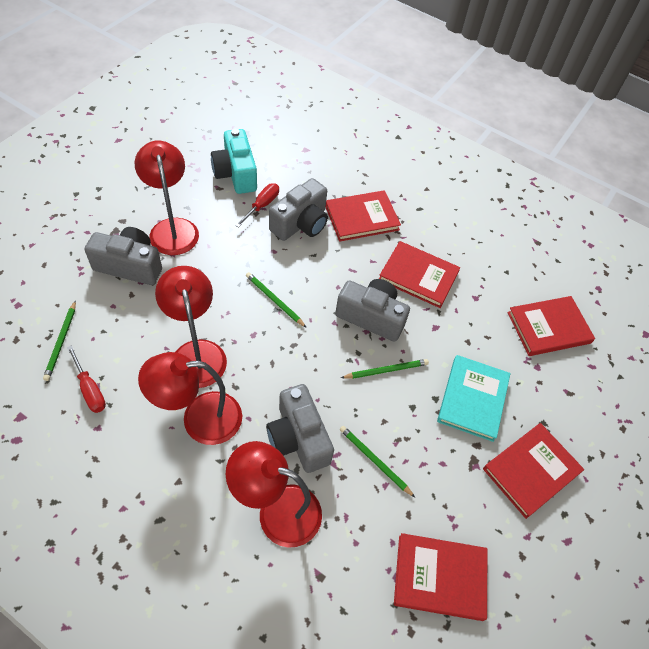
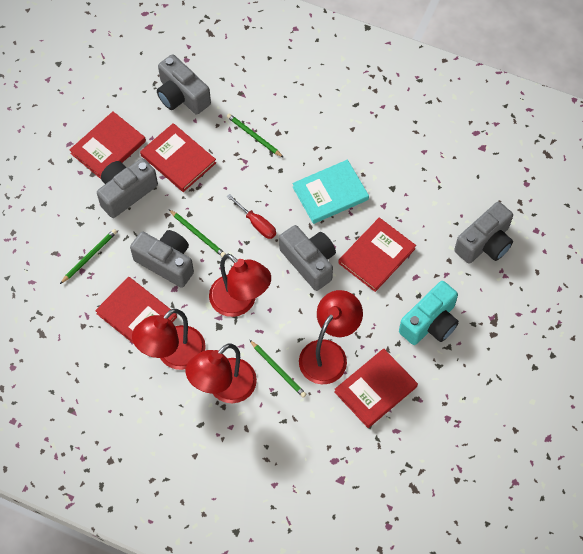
grey camera: 4 -> 5
red screwdriver: 2 -> 1

